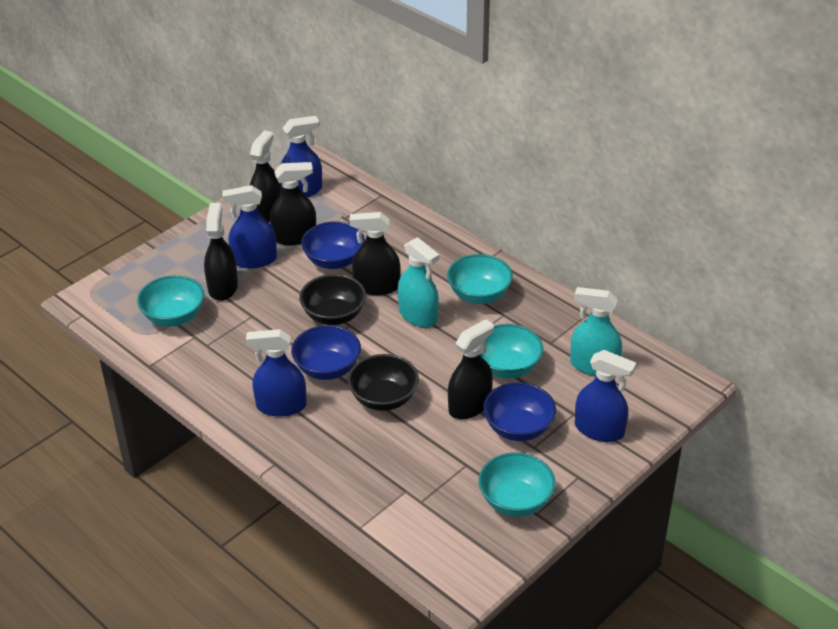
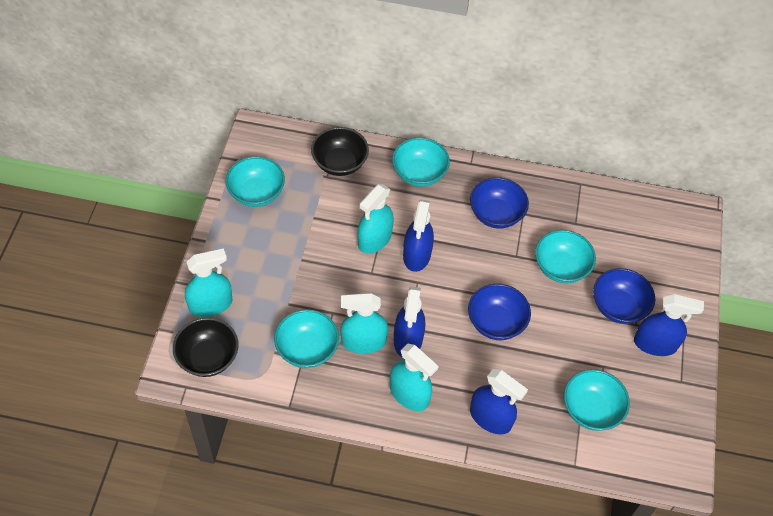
black spray bottle: 5 -> 0
turquoise bowl: 4 -> 5
turquoise spray bottle: 2 -> 4

